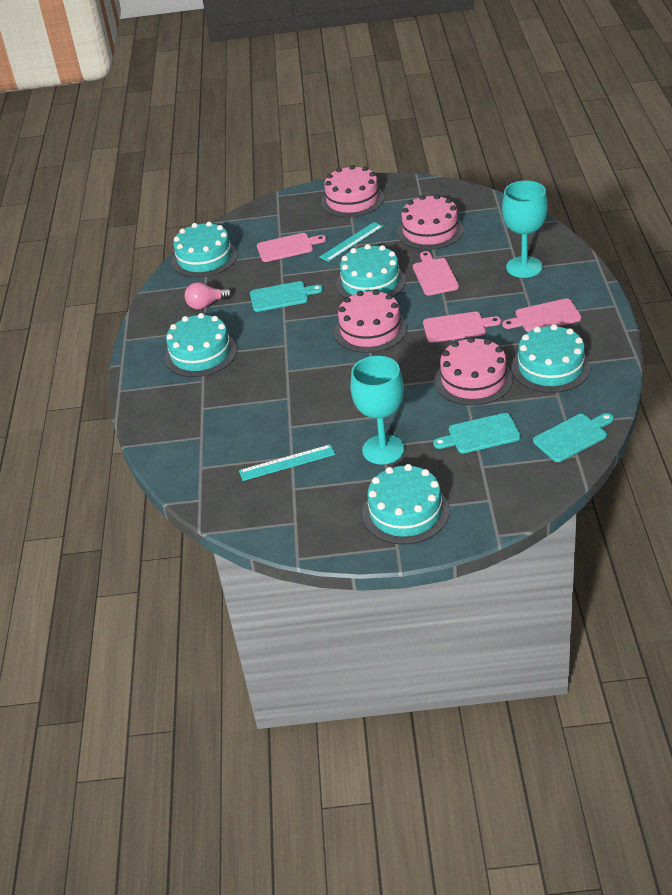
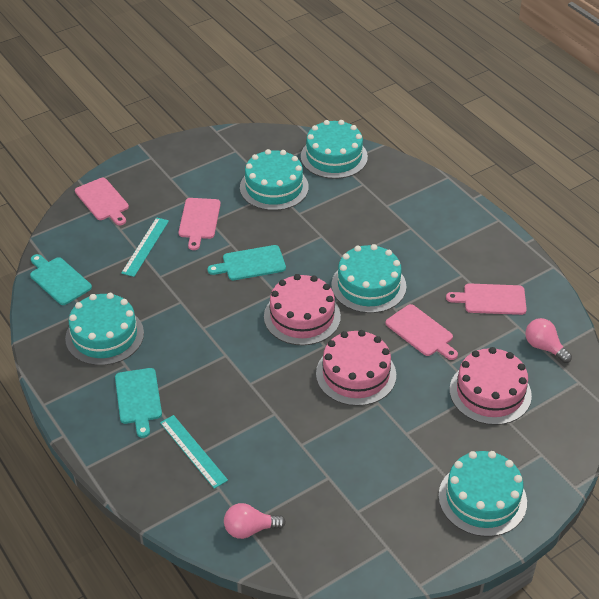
pink cake: 4 -> 3
pink light bulb: 1 -> 2
turquoise goblet: 2 -> 0

